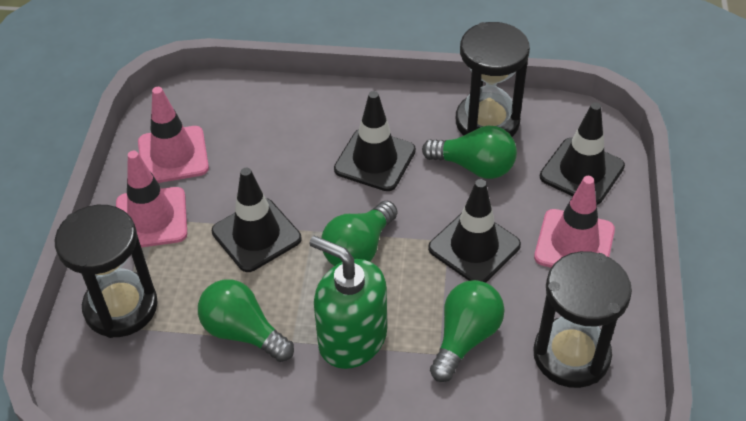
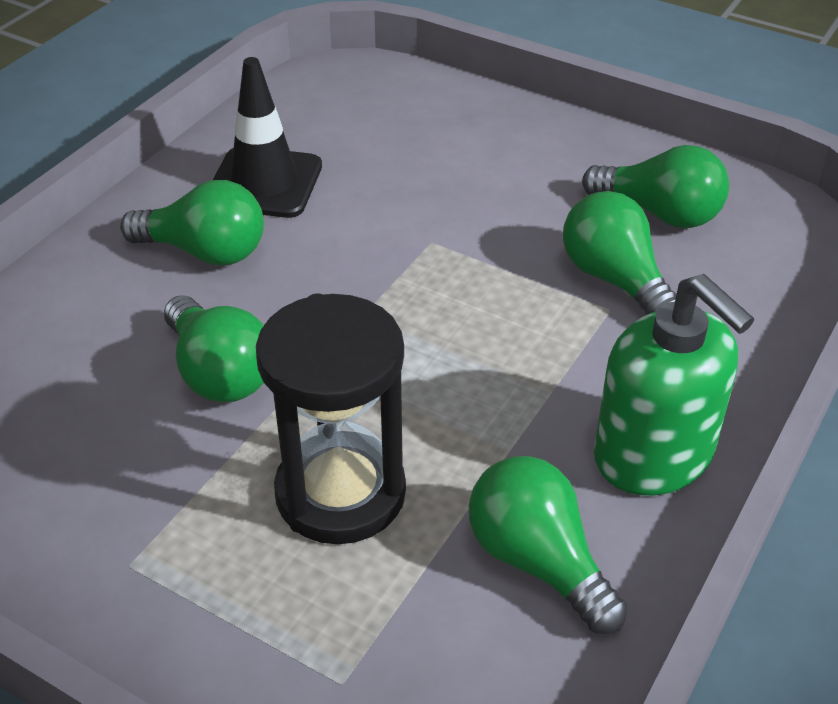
black hourglass: 3 -> 1
black traffic cone: 4 -> 1
green light bulb: 4 -> 5
pink traffic cone: 3 -> 0

